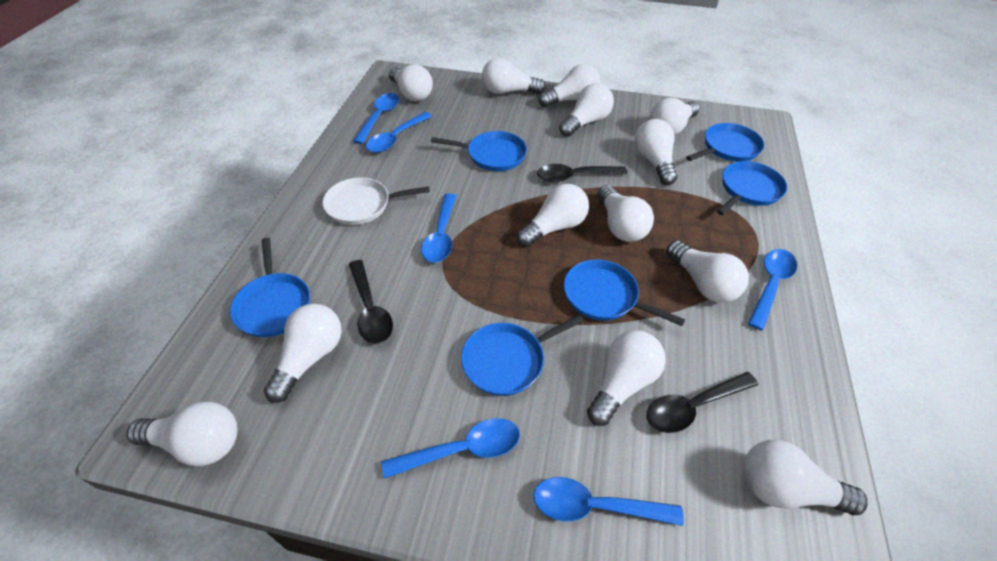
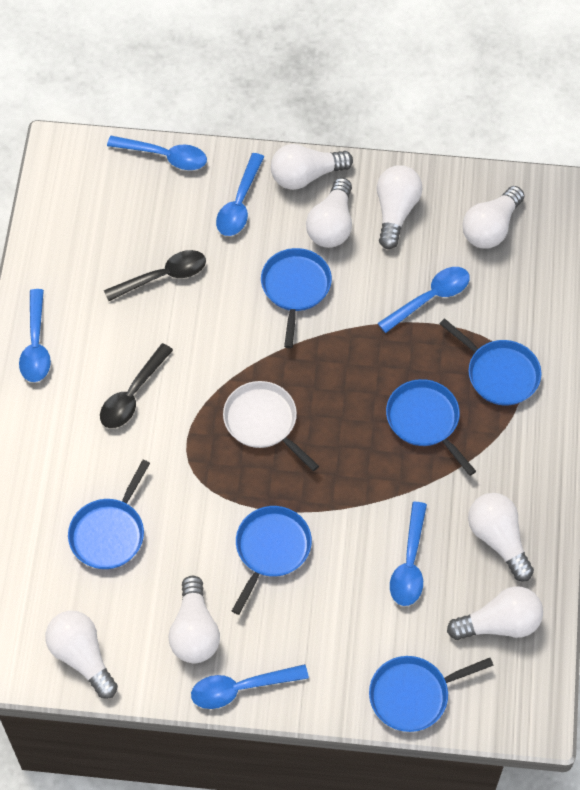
black spoon: 3 -> 2
white light bulb: 13 -> 8

